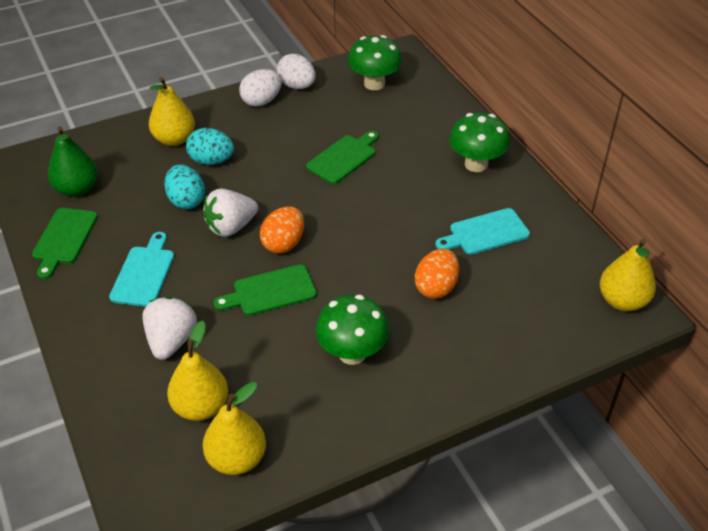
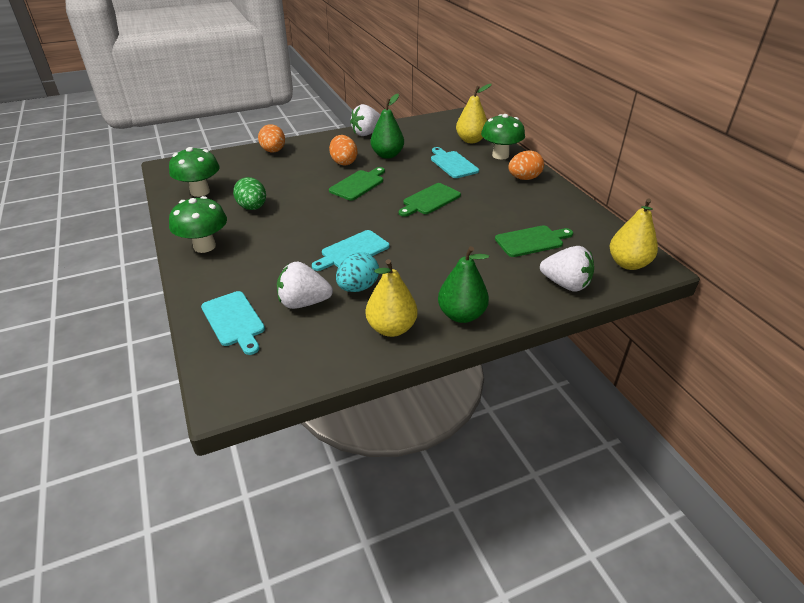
green egg: 0 -> 1
green pear: 1 -> 2
orange egg: 2 -> 3
turquoise cutting board: 2 -> 3
turquoise egg: 2 -> 1
white egg: 2 -> 0
white strawberry: 2 -> 3
yellow pear: 4 -> 3

